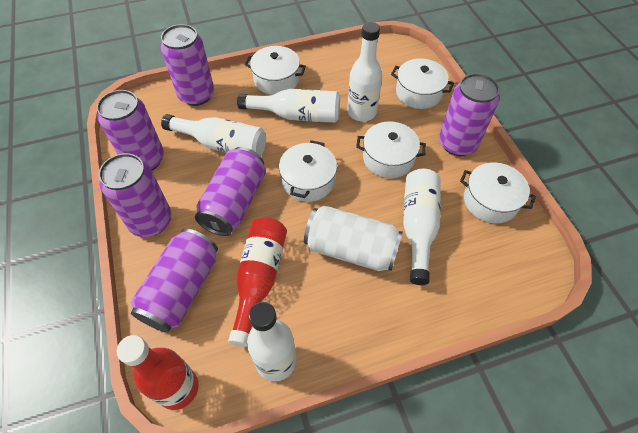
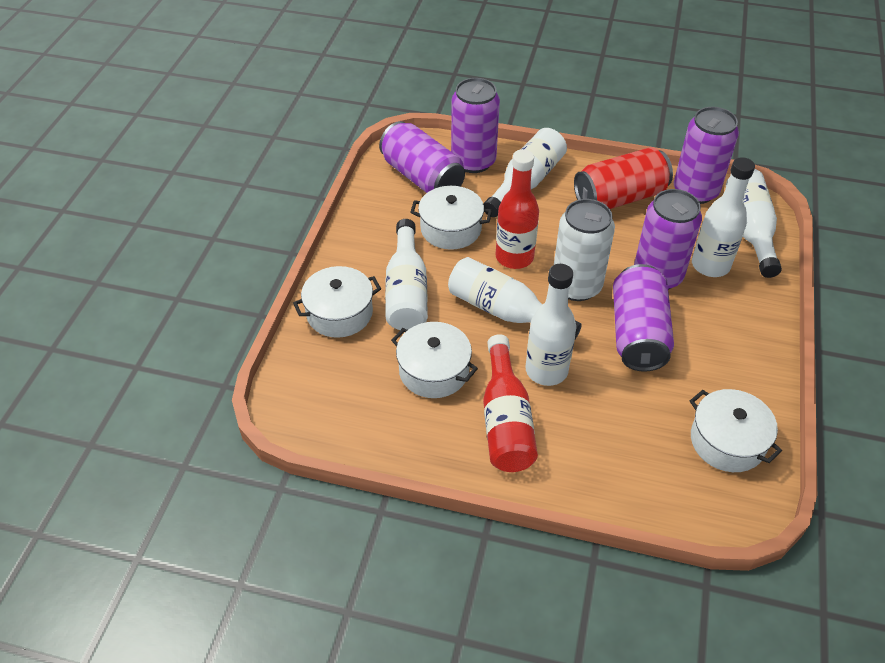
purple can: 6 -> 5
red can: 0 -> 1
white bottle: 5 -> 6
white pot: 5 -> 4

